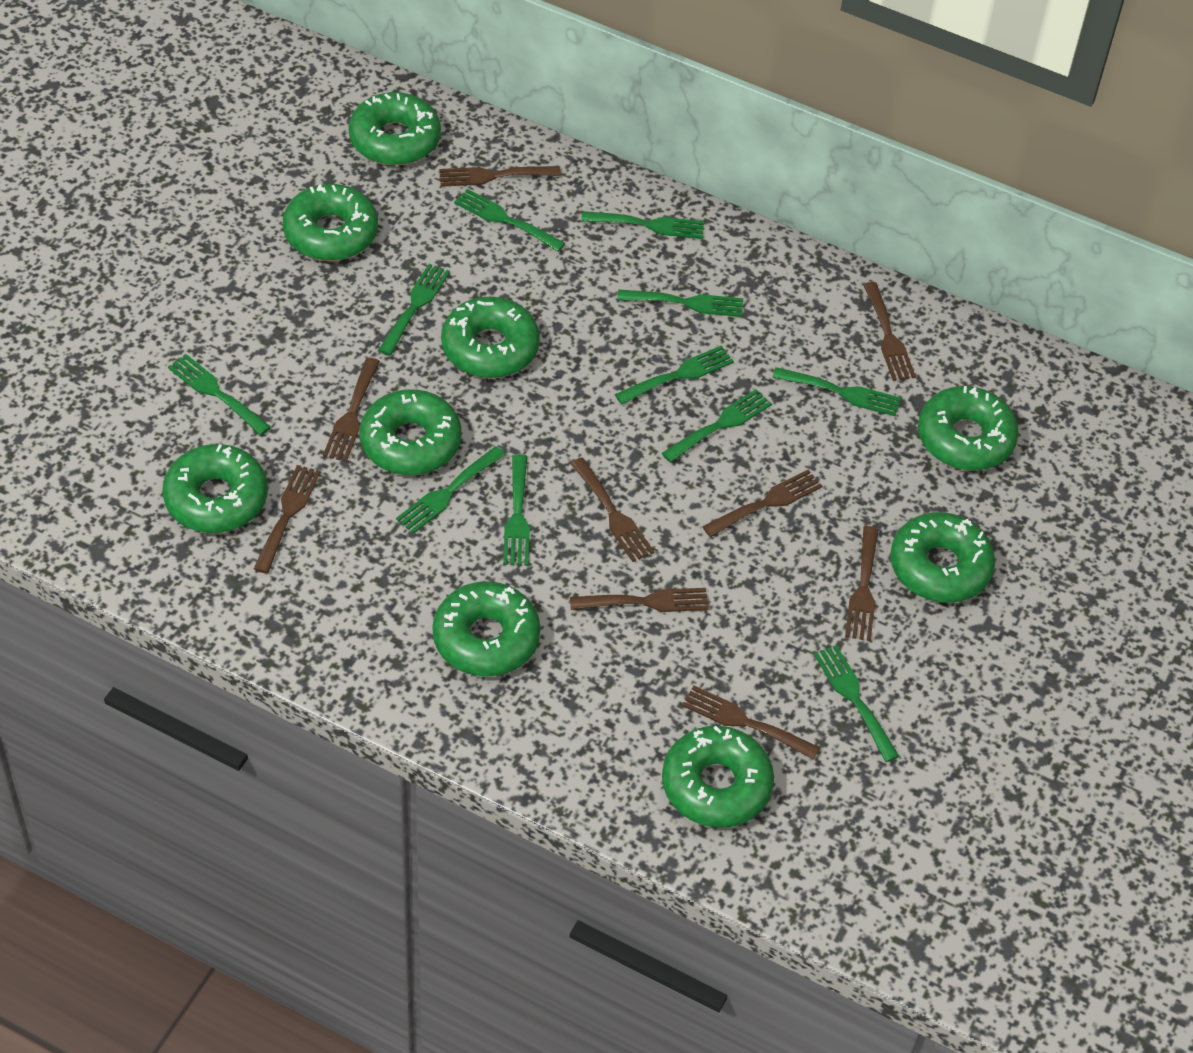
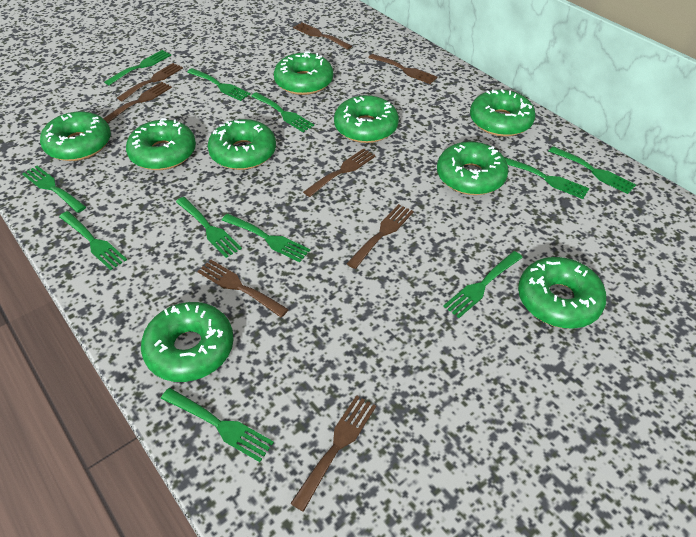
brown fork: 9 -> 8

